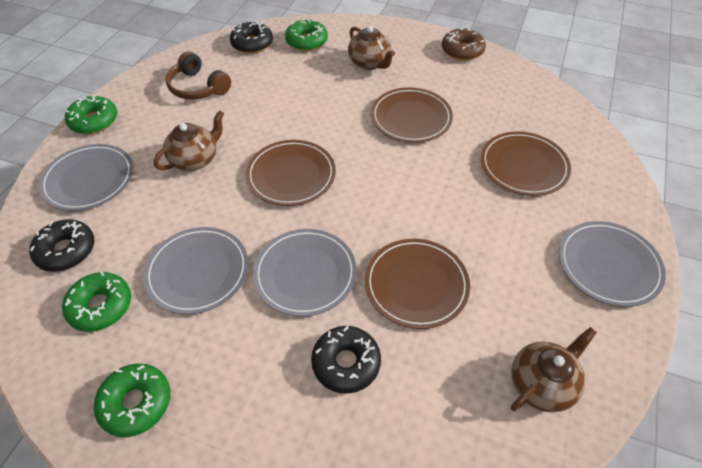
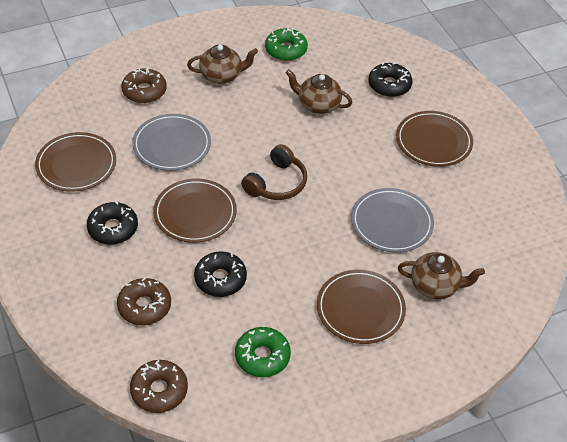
brown donut: 1 -> 3
green donut: 4 -> 2
grey plate: 4 -> 2

